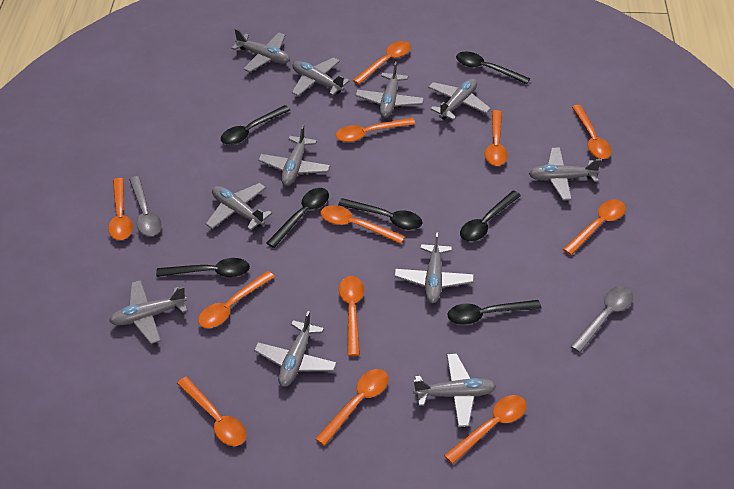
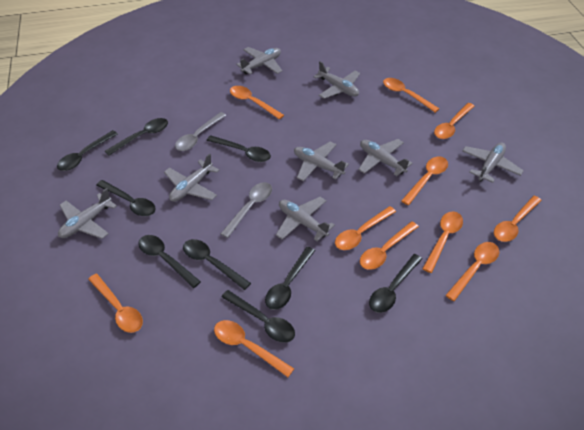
black spoon: 7 -> 9
grey plane: 11 -> 8
orange spoon: 12 -> 11

